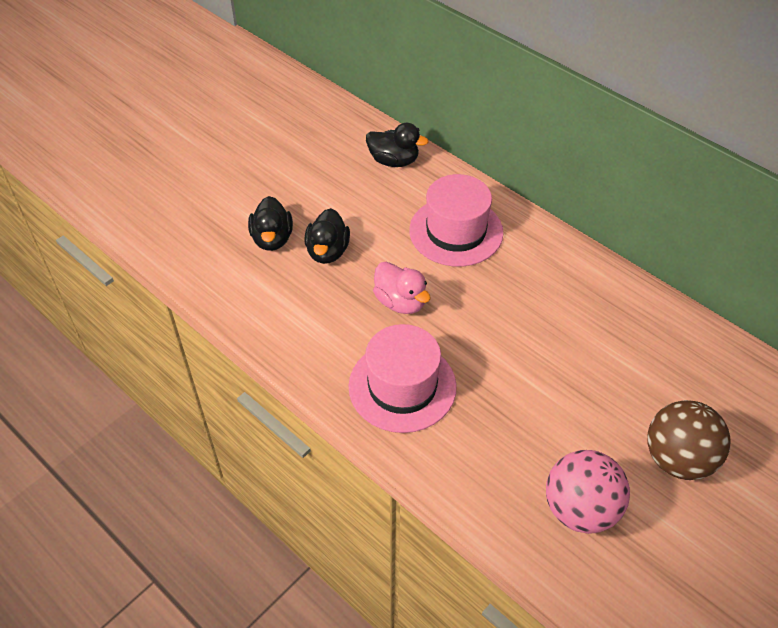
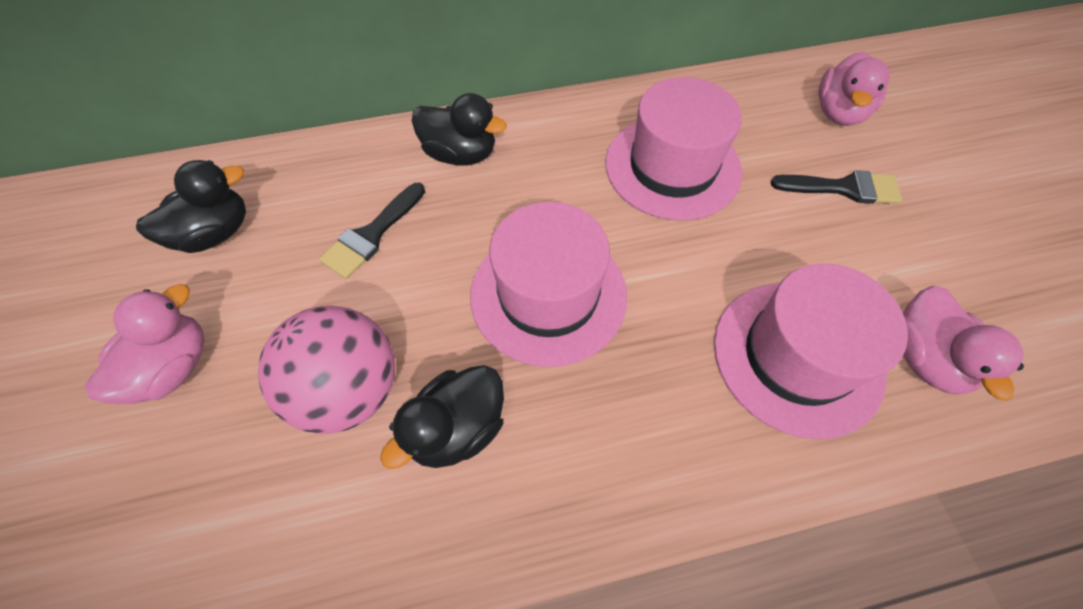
black brush: 0 -> 2
brown ball: 1 -> 0
pink duck: 1 -> 3
pink hat: 2 -> 3

